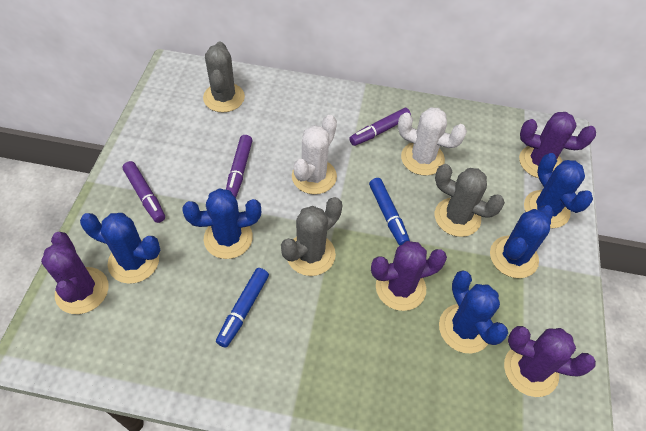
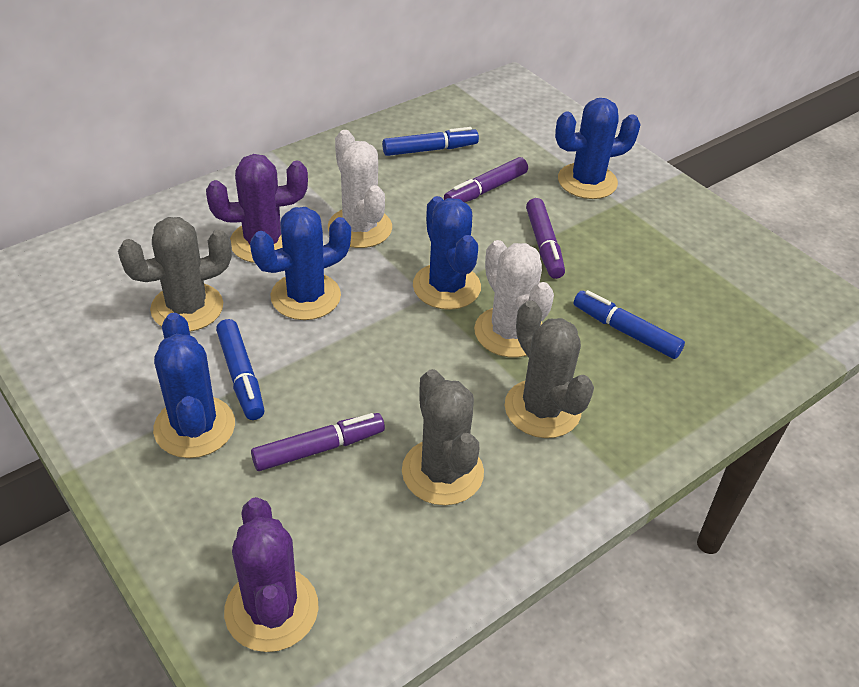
blue cactus: 5 -> 4
blue marker: 2 -> 3
purple cactus: 4 -> 2

